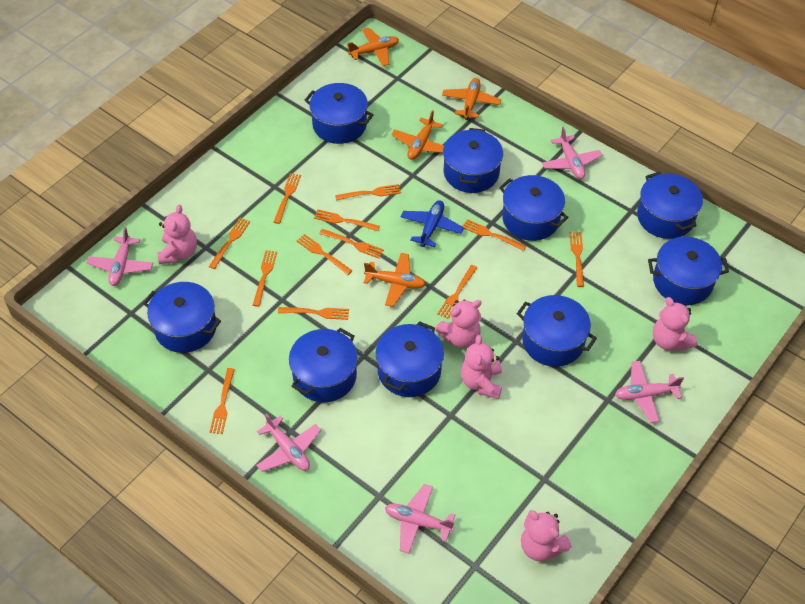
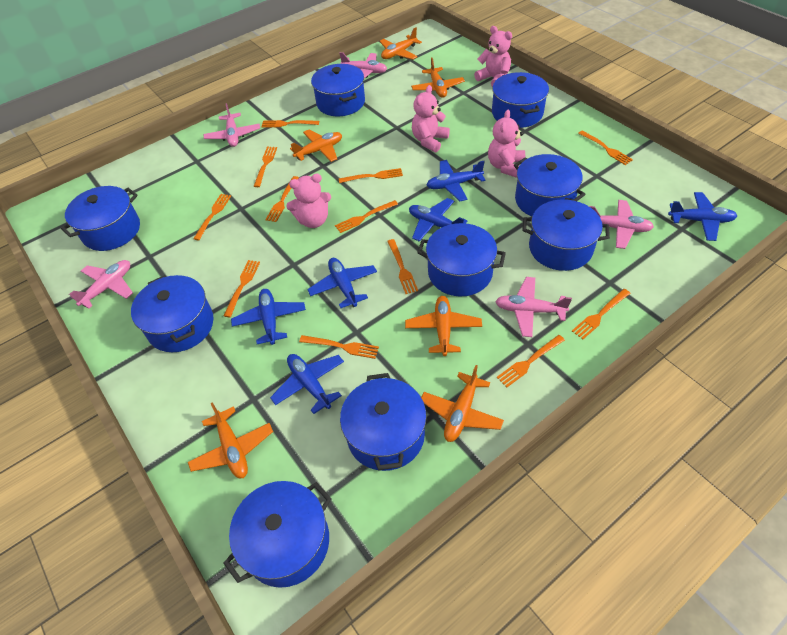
blue plane: 1 -> 6
orange plane: 4 -> 6
pink teddy bear: 5 -> 4

